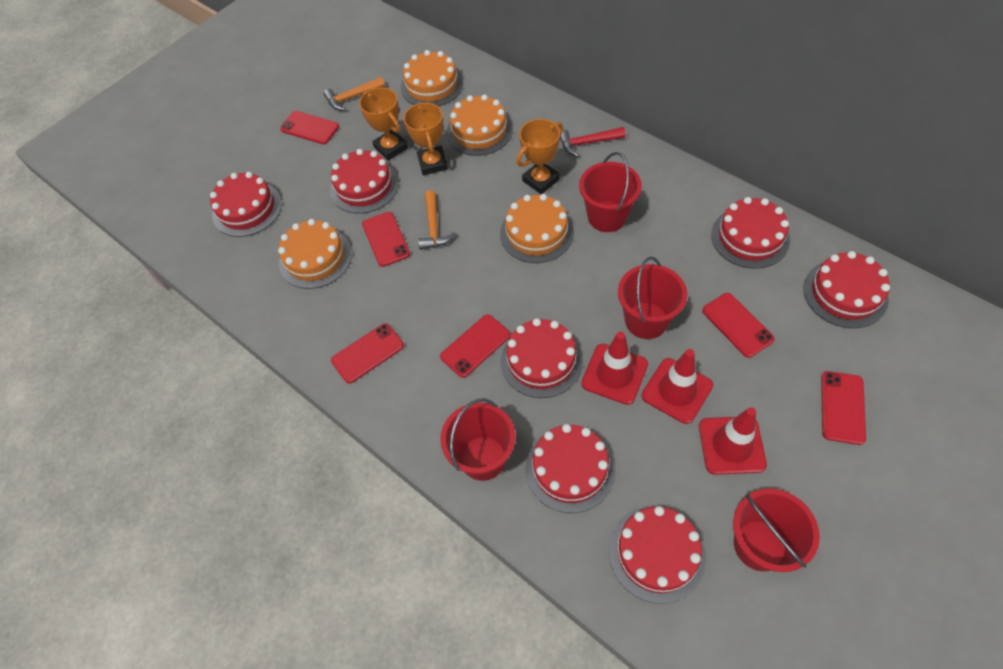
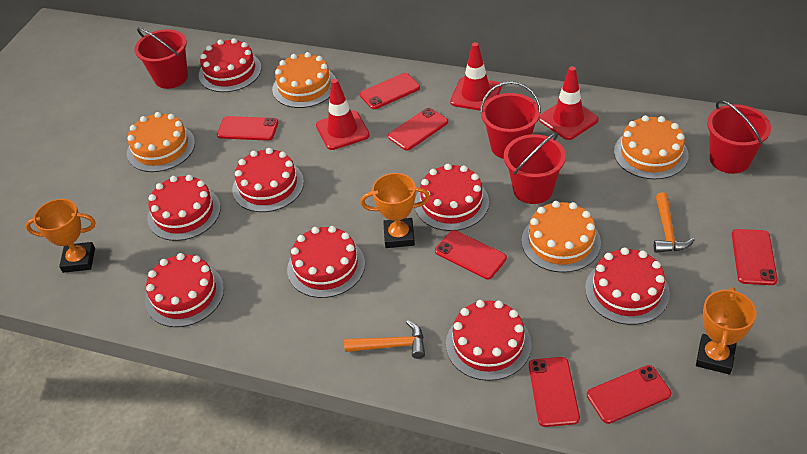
red cake: 7 -> 8
red hammer: 1 -> 0
red phone: 6 -> 7

